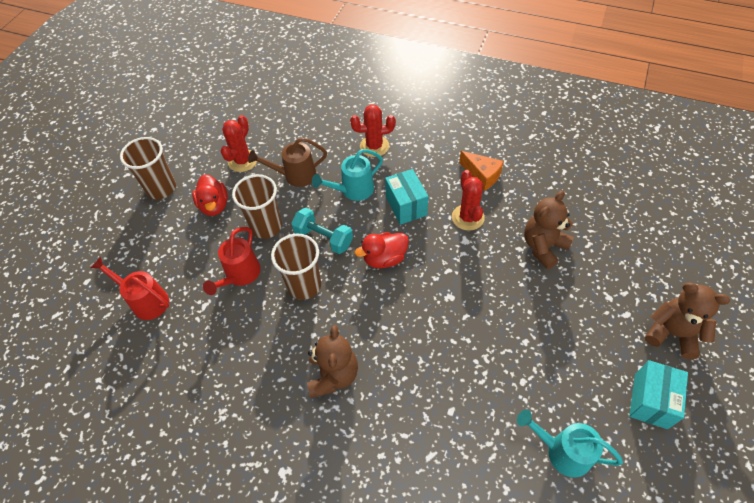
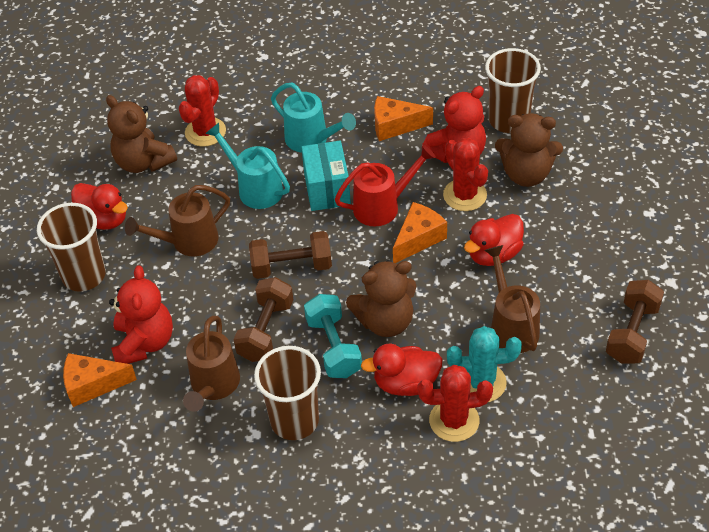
brown dumbbell: 0 -> 3
brown watering can: 1 -> 3
orange cheese: 1 -> 3
red duck: 2 -> 3
red teddy bear: 0 -> 2
red watering can: 2 -> 1
turquoise box: 2 -> 1
turquoise cactus: 0 -> 1

